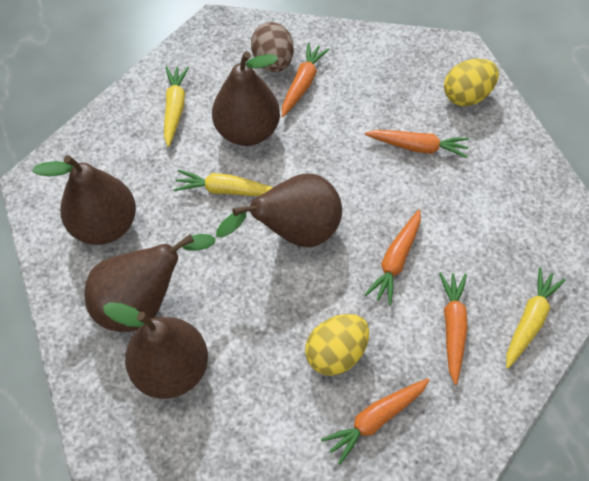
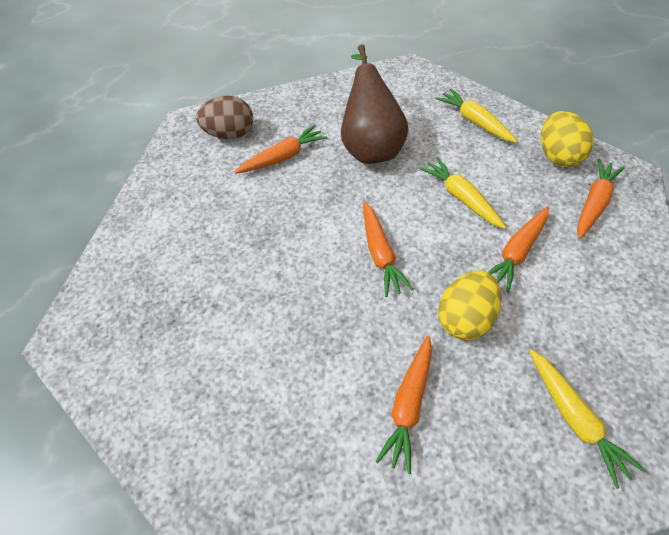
brown pear: 5 -> 1

